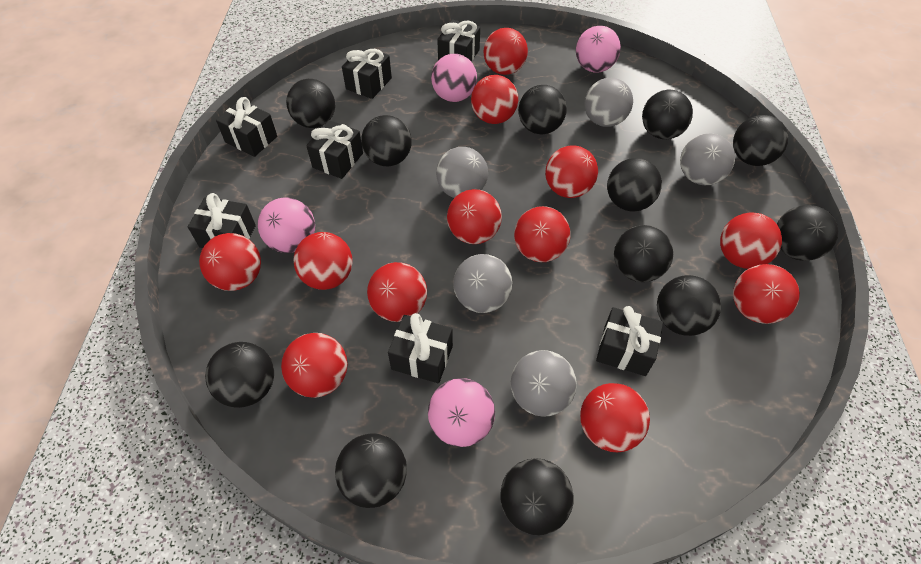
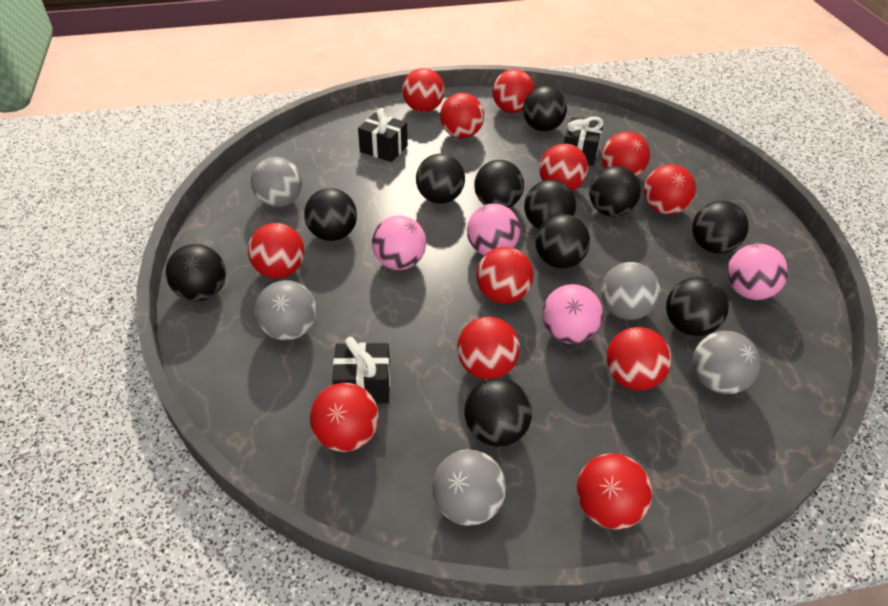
black ball: 12 -> 11
black gift: 7 -> 3

